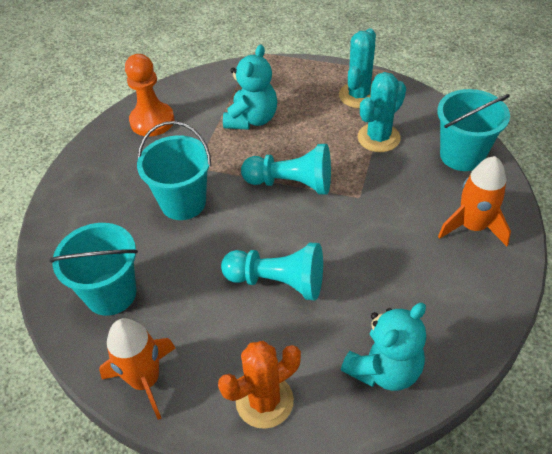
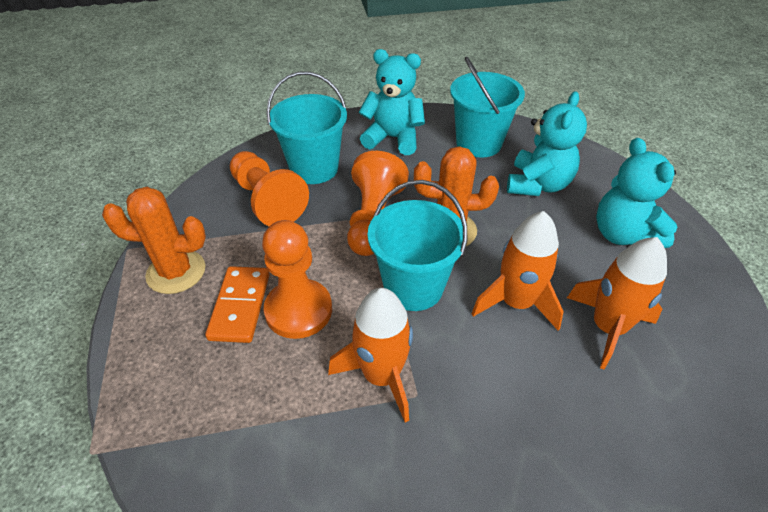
orange cactus: 1 -> 2
orange domino: 0 -> 1
orange pawn: 1 -> 3
orange rocket: 2 -> 3
turquoise cactus: 2 -> 0
turquoise pawn: 2 -> 0
turquoise teddy bear: 2 -> 3

